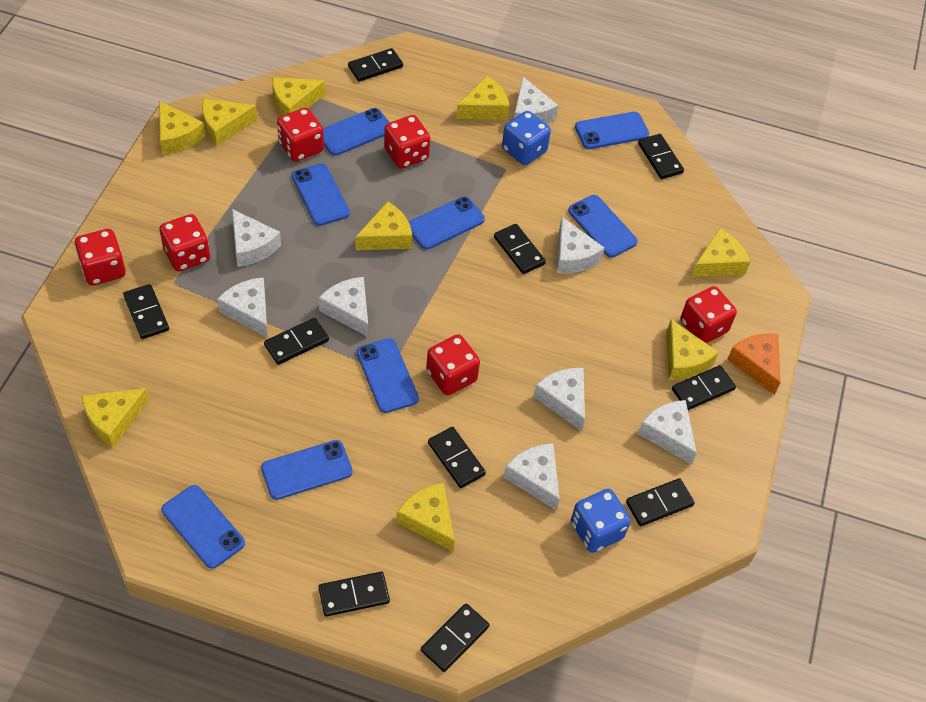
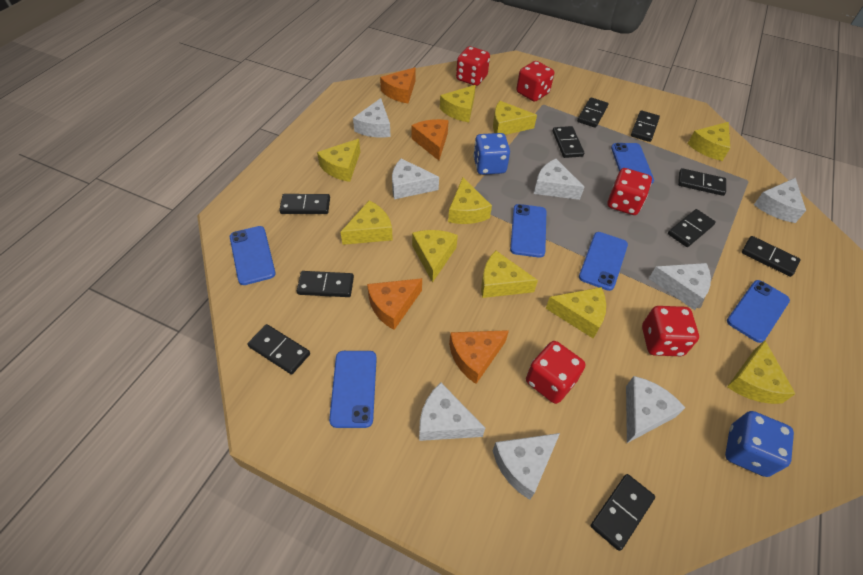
blue phone: 8 -> 6
orange cheese: 1 -> 4
red dice: 6 -> 5
yellow cheese: 9 -> 10

